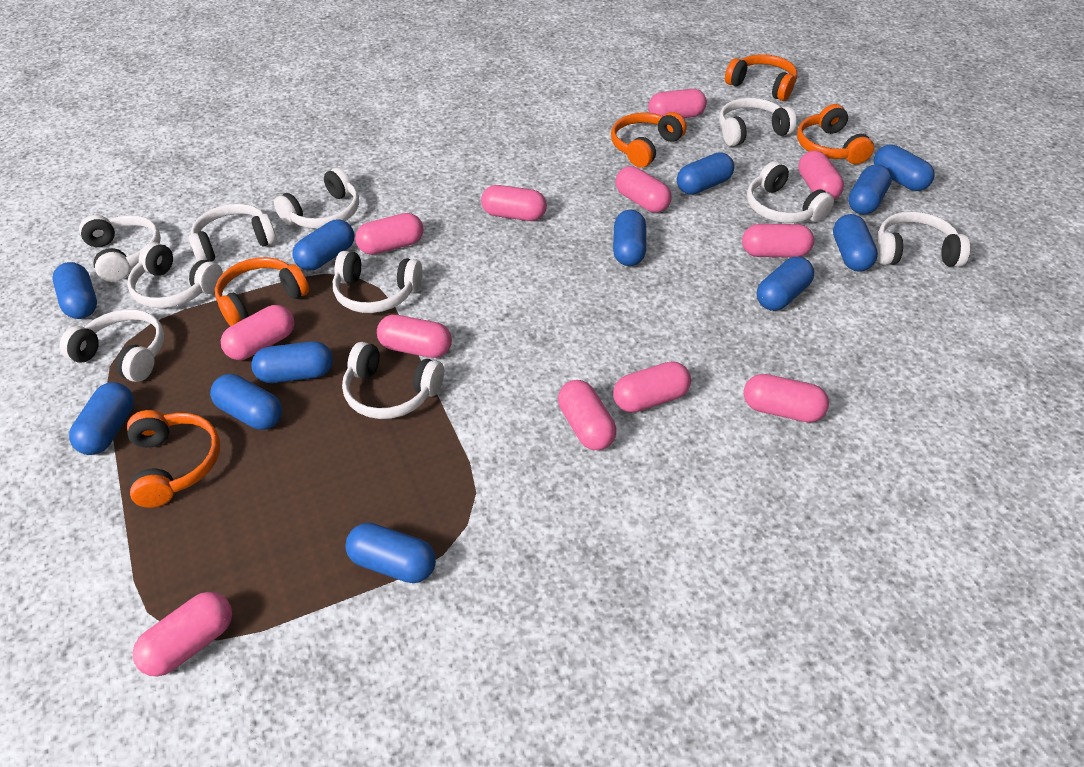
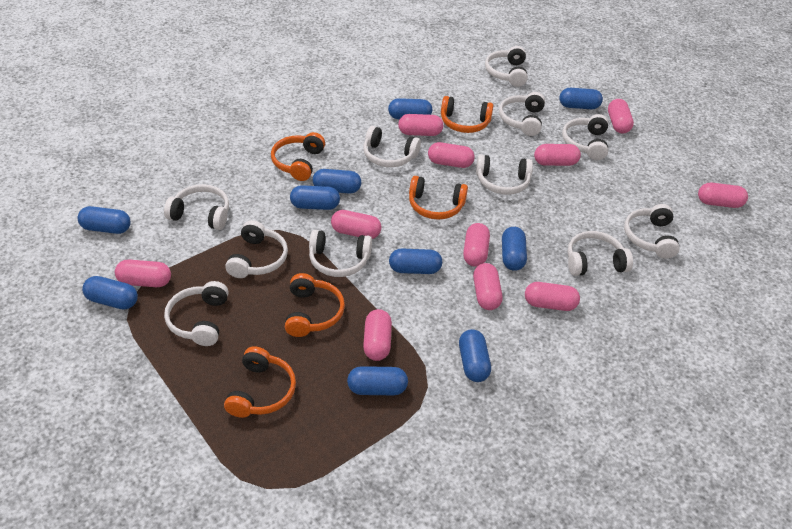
blue capsule: 12 -> 10
pink capsule: 12 -> 11
white headphones: 10 -> 11

